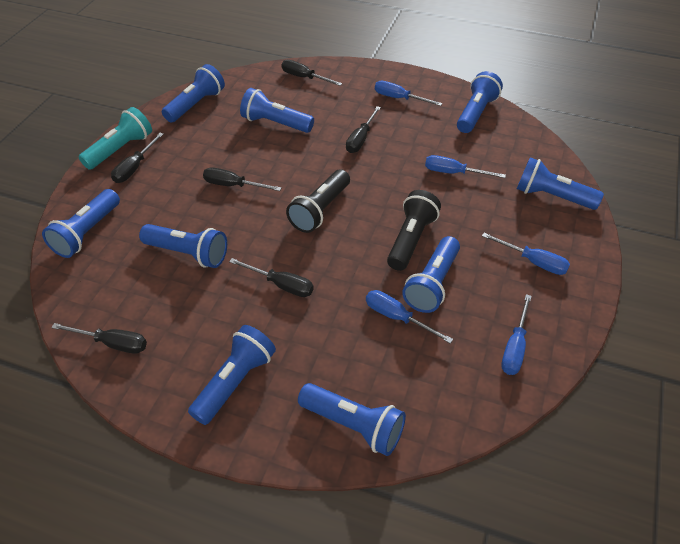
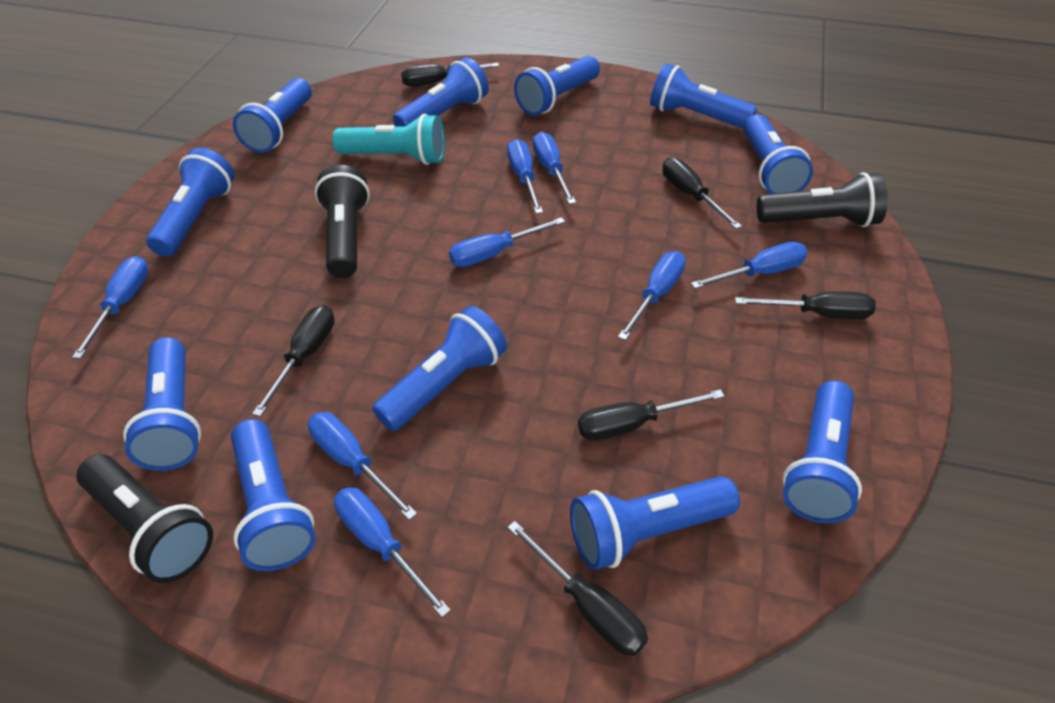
black flashlight: 2 -> 3
blue flashlight: 9 -> 11
blue screwdriver: 5 -> 8

